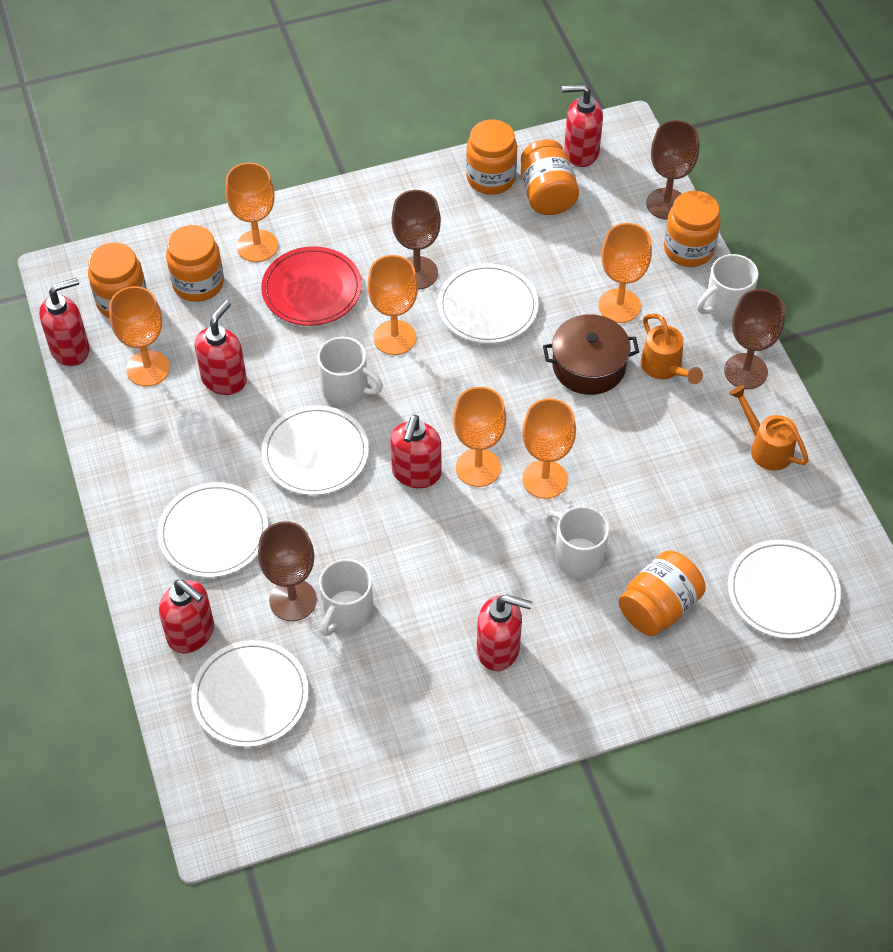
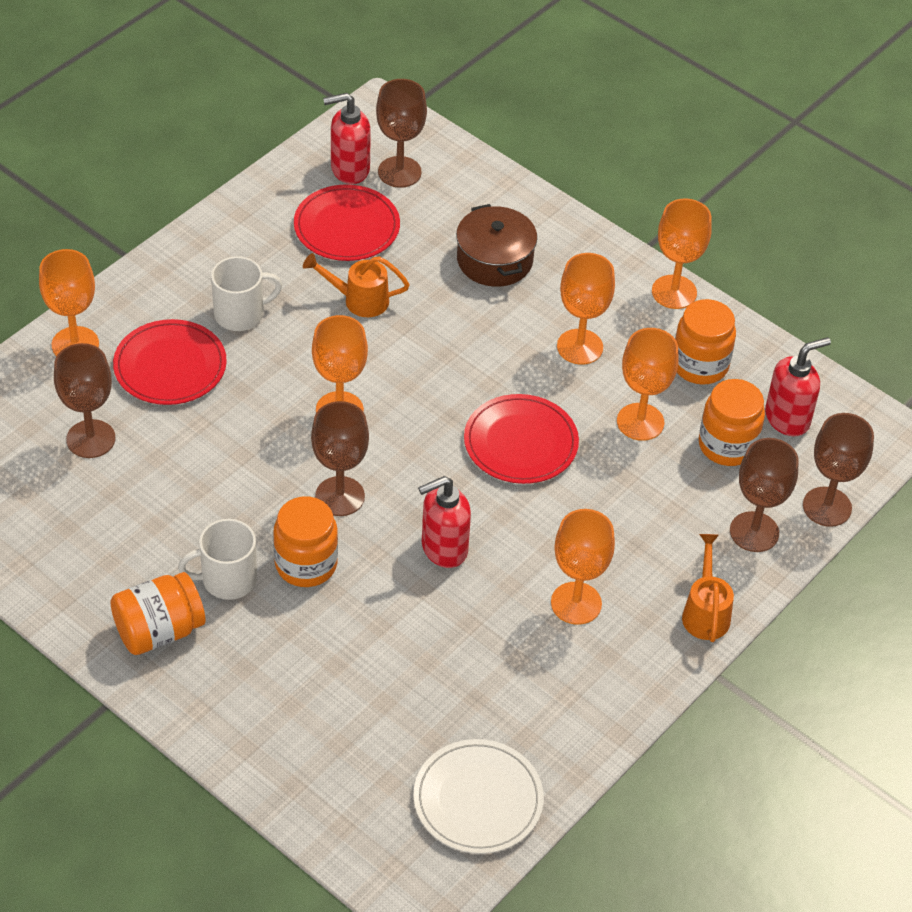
brown goblet: 4 -> 5
orange jar: 6 -> 4
red plate: 1 -> 3
red soap dispenser: 6 -> 3
white mug: 4 -> 2
white plate: 5 -> 1

